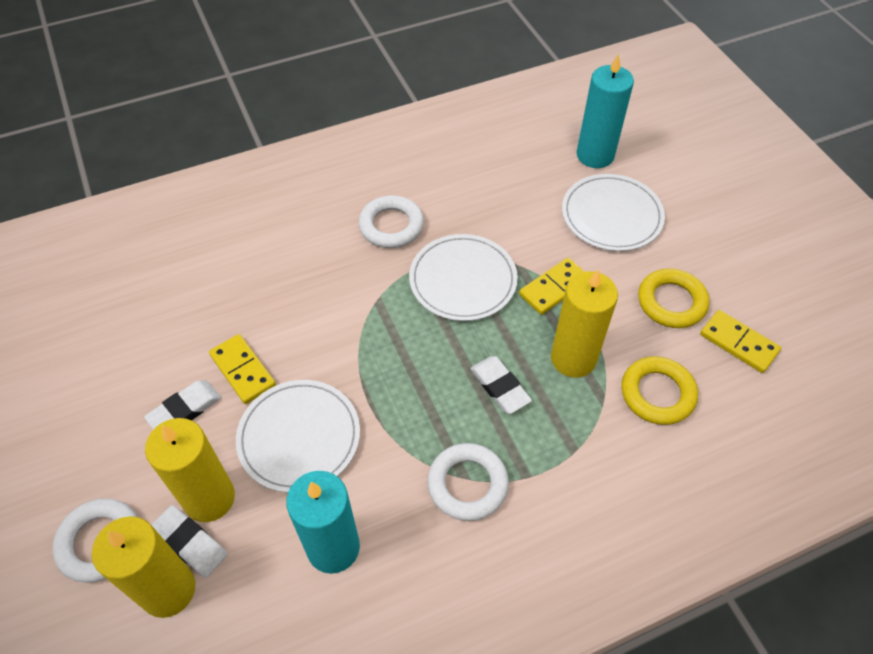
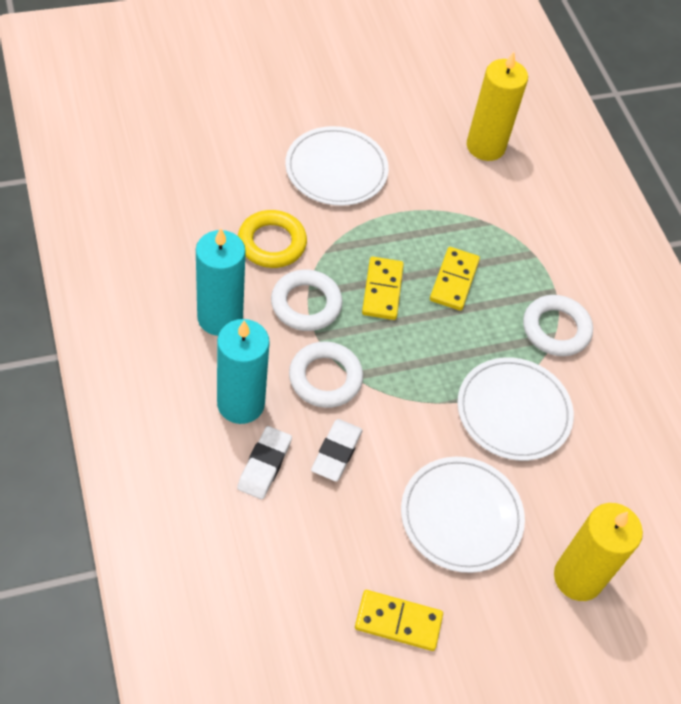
white eraser: 3 -> 2
yellow candle: 3 -> 2
yellow ring: 2 -> 1

